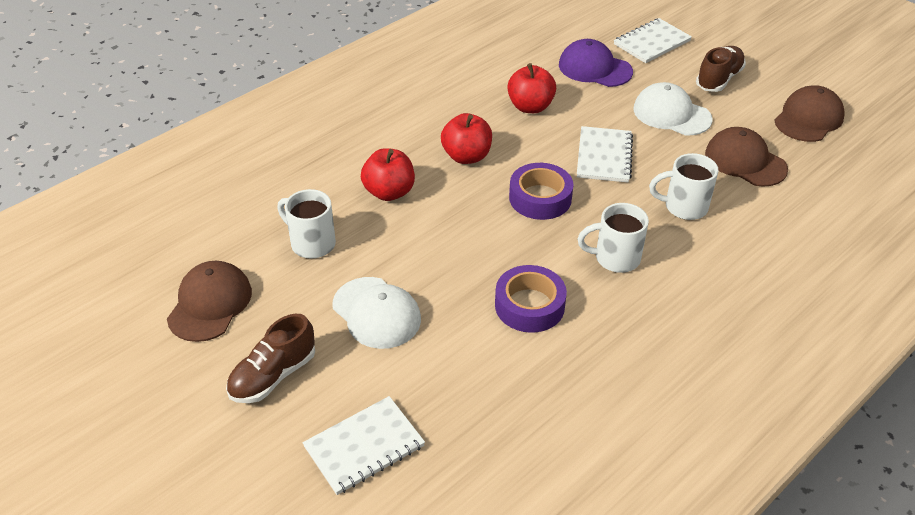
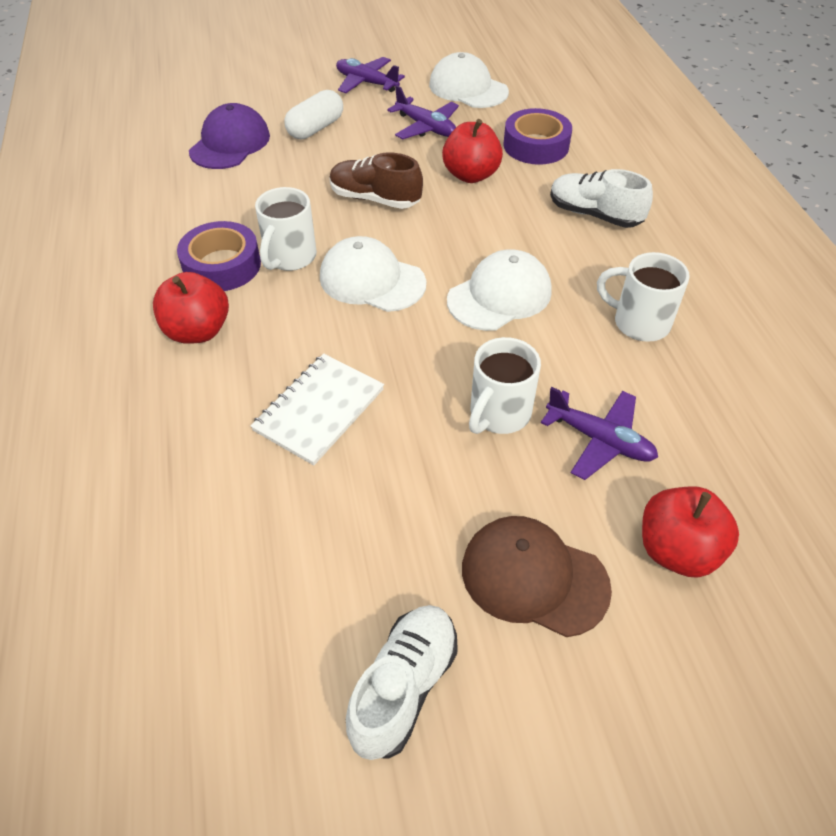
brown cap: 3 -> 1
brown shoe: 2 -> 1
purple plane: 0 -> 3
white cap: 2 -> 3
white capsule: 0 -> 1
white notebook: 3 -> 1
white shoe: 0 -> 2

